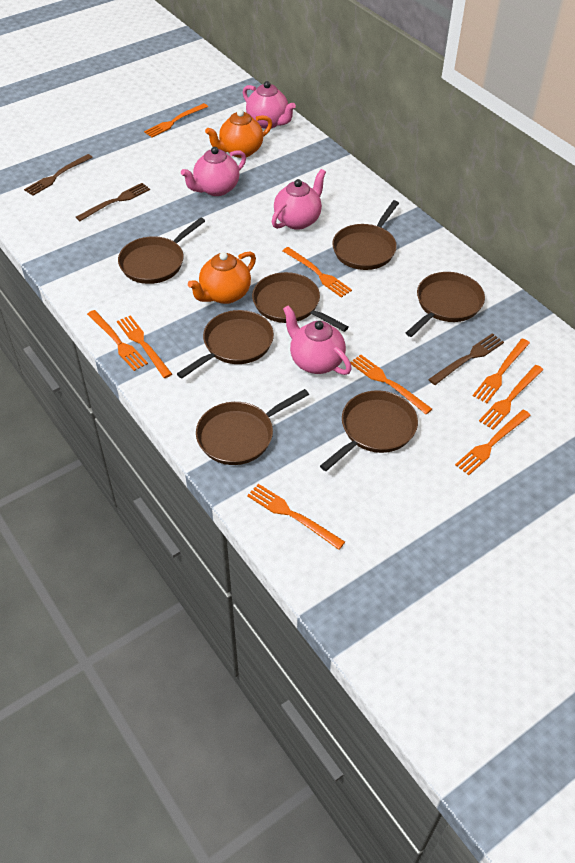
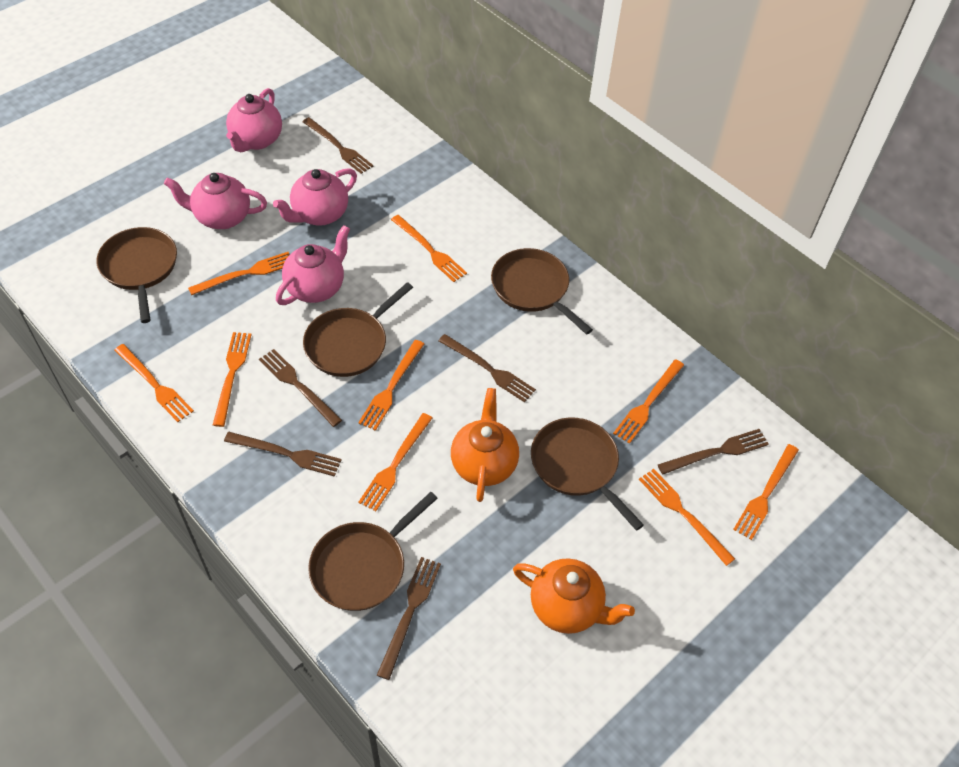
brown fork: 3 -> 6
brown pan: 7 -> 5

